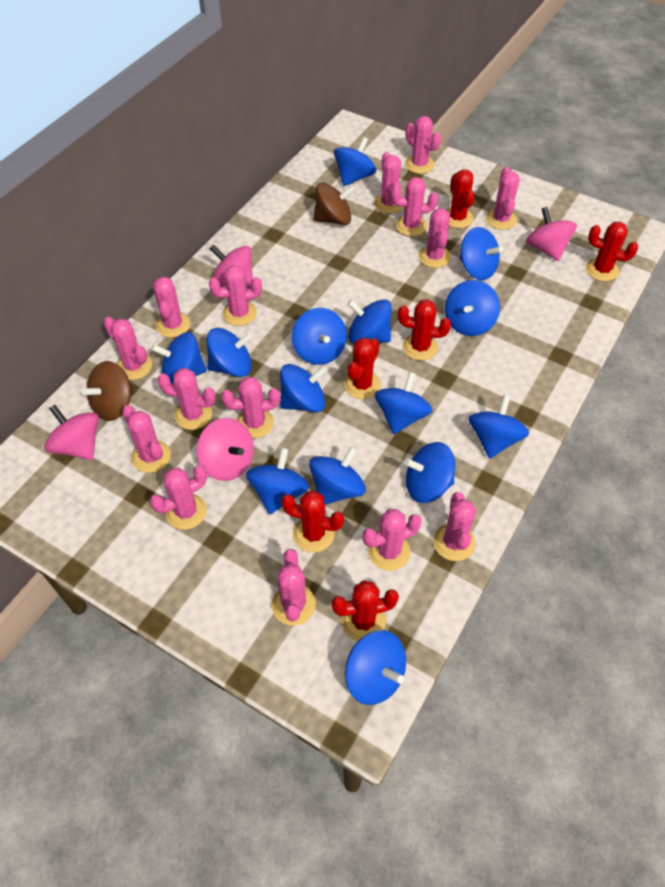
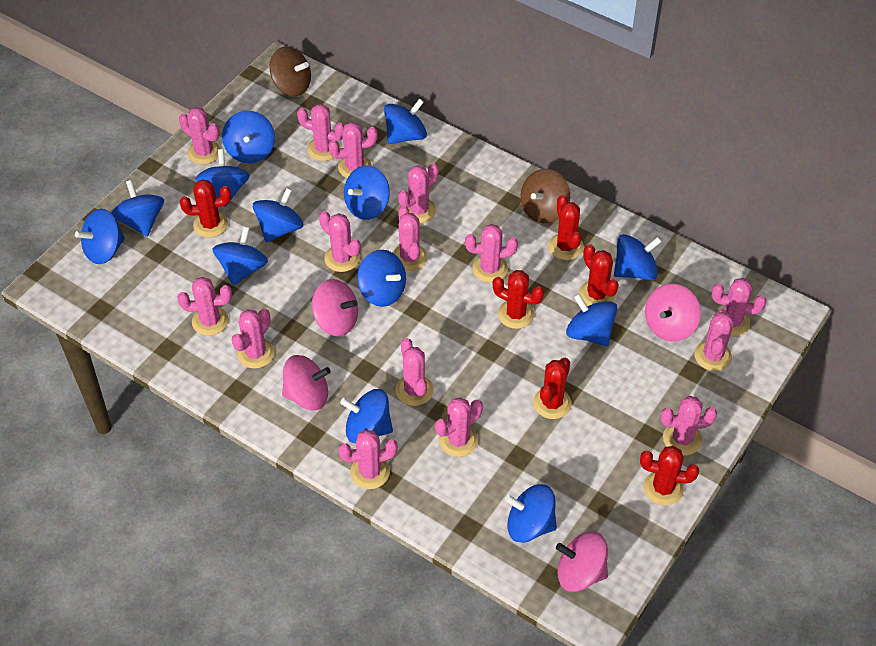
blue spinning top: 14 -> 13

